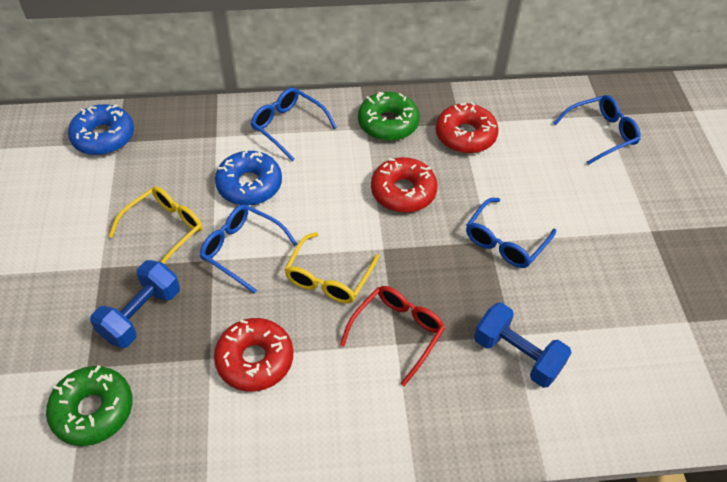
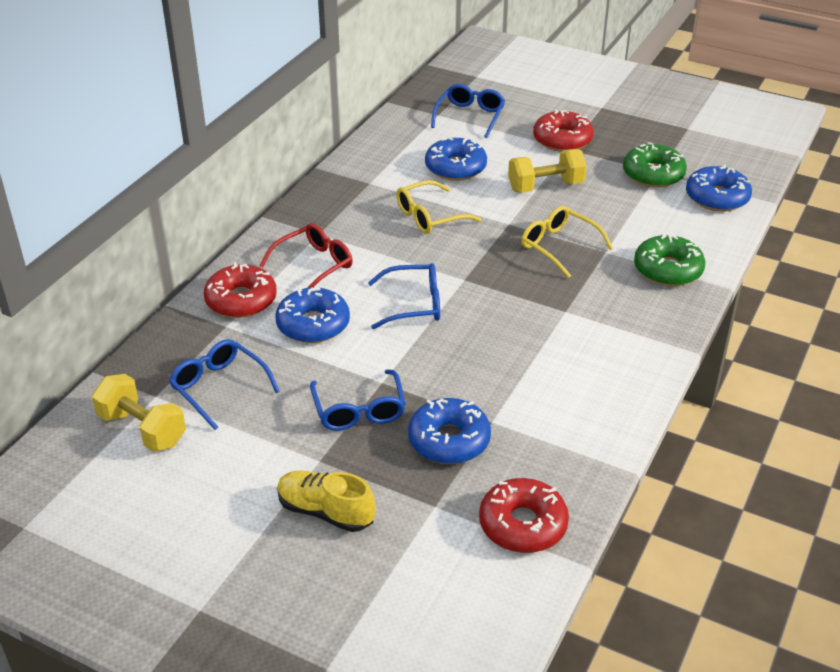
blue donut: 2 -> 4
blue dumbbell: 2 -> 0
yellow dumbbell: 0 -> 2
yellow shoe: 0 -> 1

